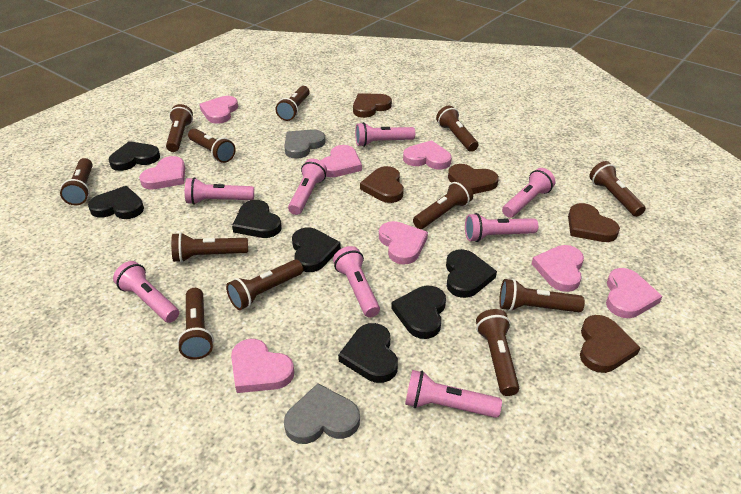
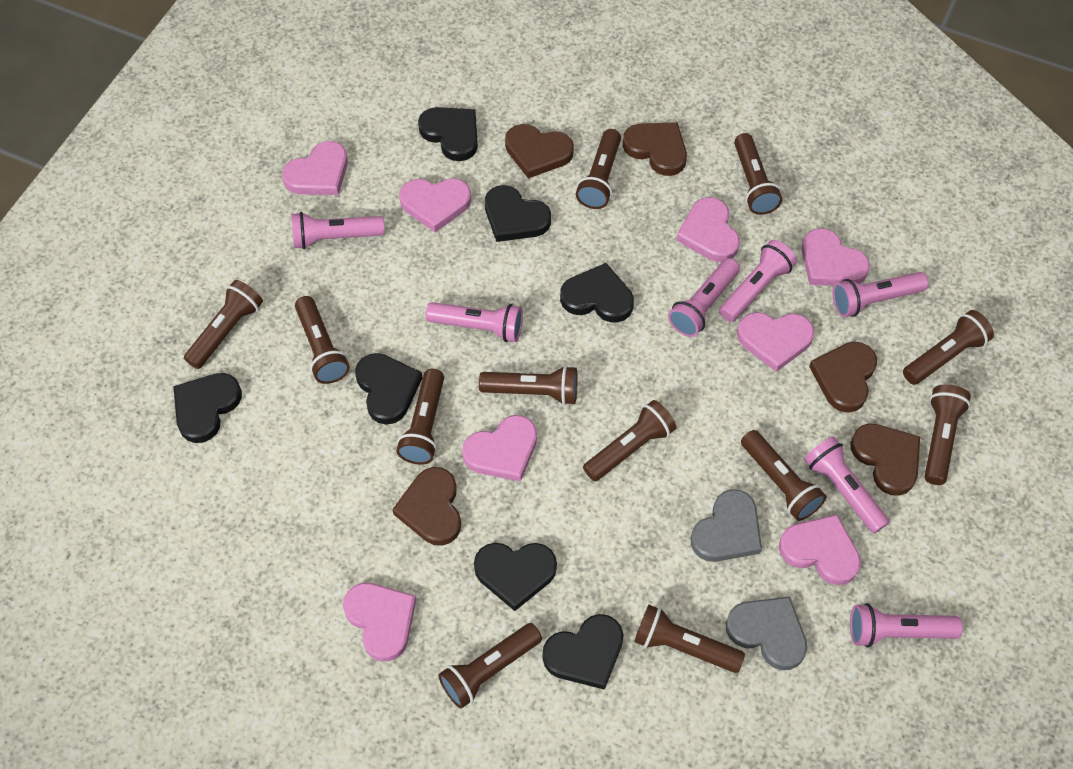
pink flashlight: 8 -> 7

